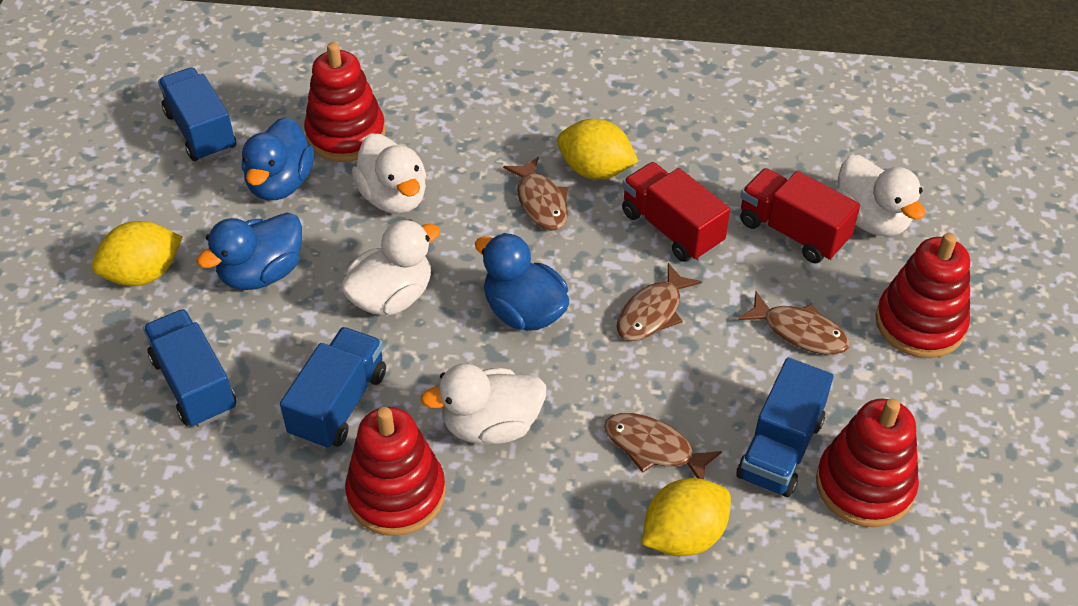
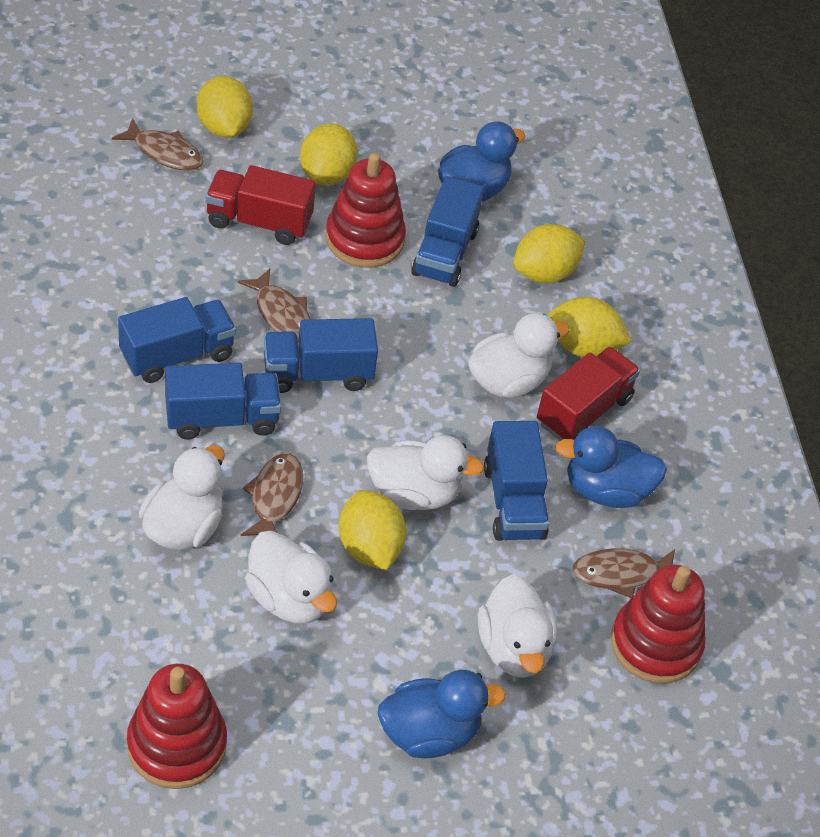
blue truck: 4 -> 5
red stacking toy: 4 -> 3
white duck: 4 -> 5
yellow lemon: 3 -> 5

